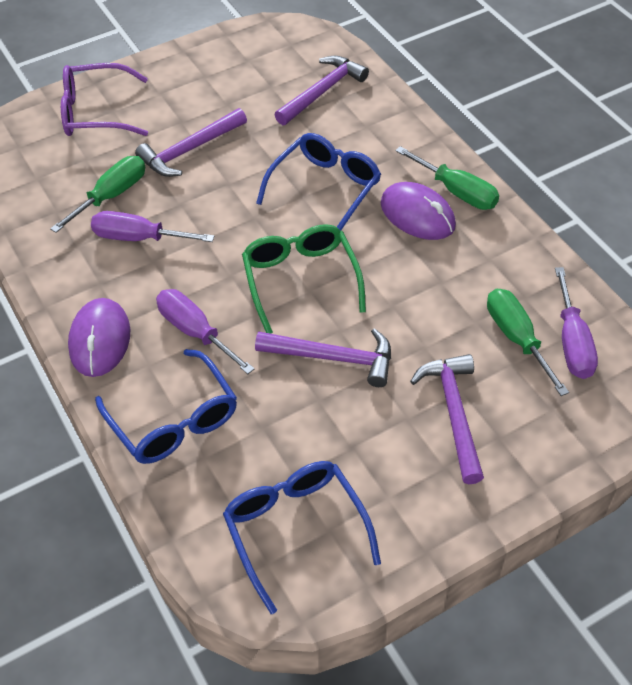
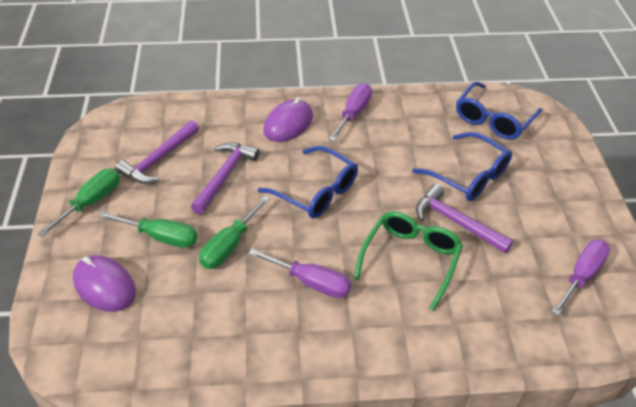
purple glasses: 1 -> 0
purple hammer: 4 -> 3

